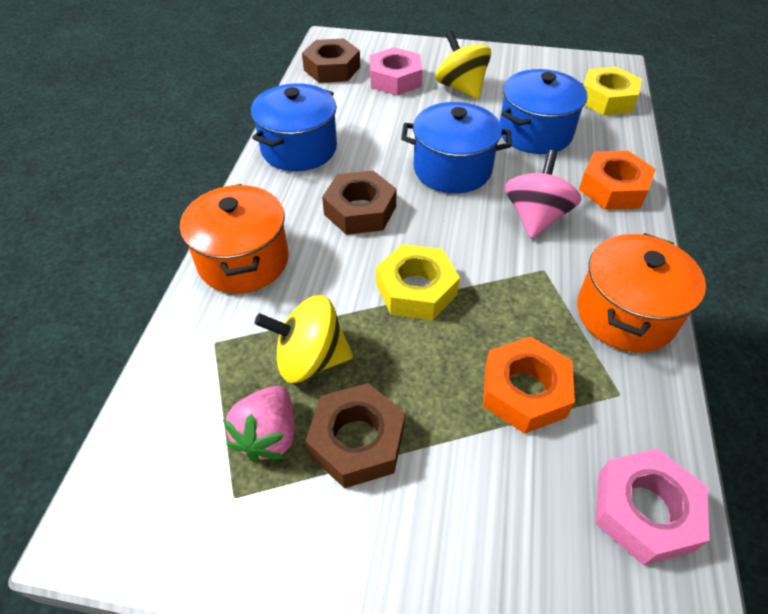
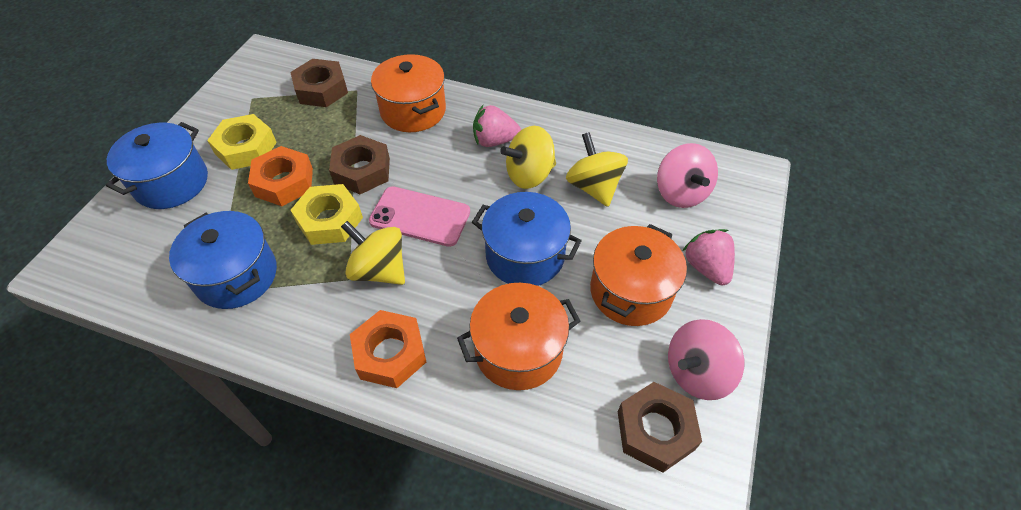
orange pot: 2 -> 3
pink nut: 2 -> 0
pink phone: 0 -> 1
pink spinning top: 1 -> 2
pink strawberry: 1 -> 2
yellow spinning top: 2 -> 3

